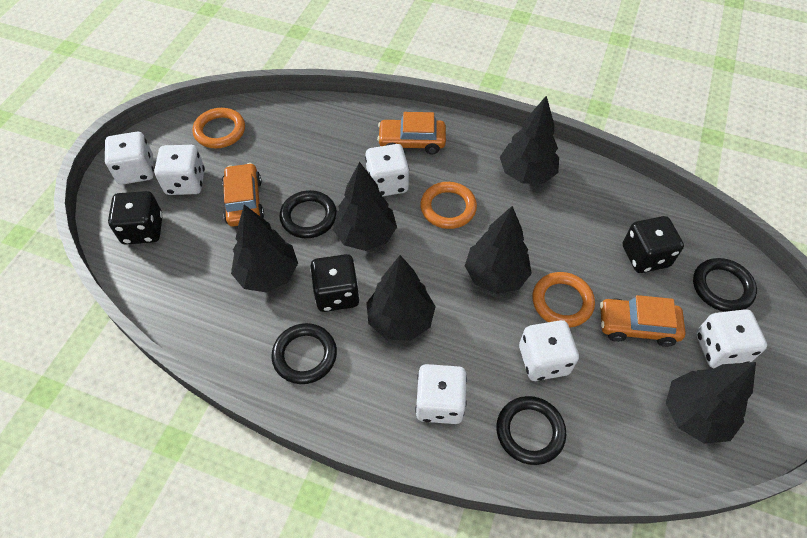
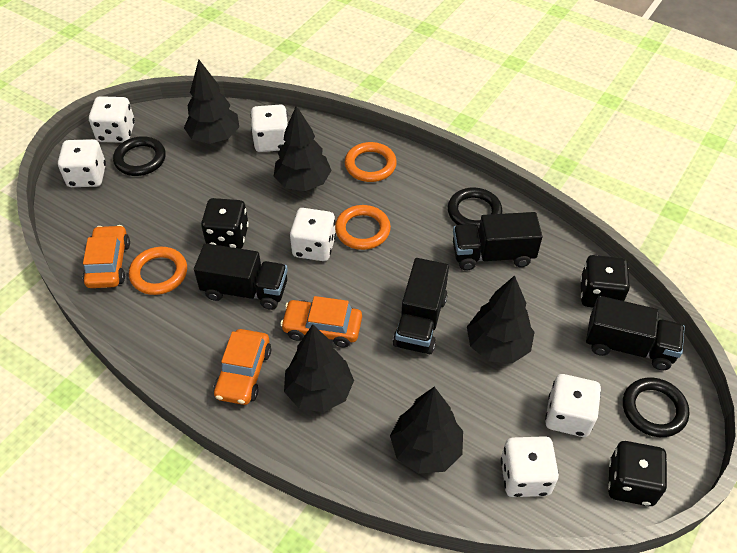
black ring: 4 -> 3
black tree: 6 -> 5
black truck: 0 -> 4

